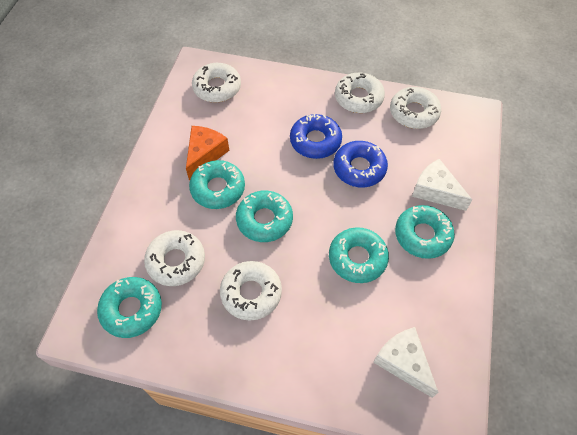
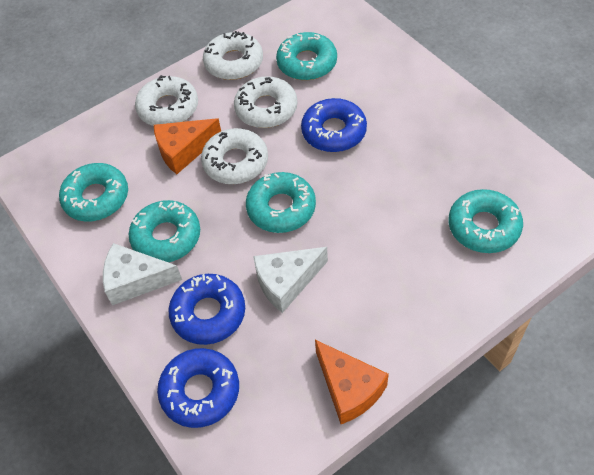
blue donut: 2 -> 3
orange cheese: 1 -> 2
white donut: 5 -> 4

